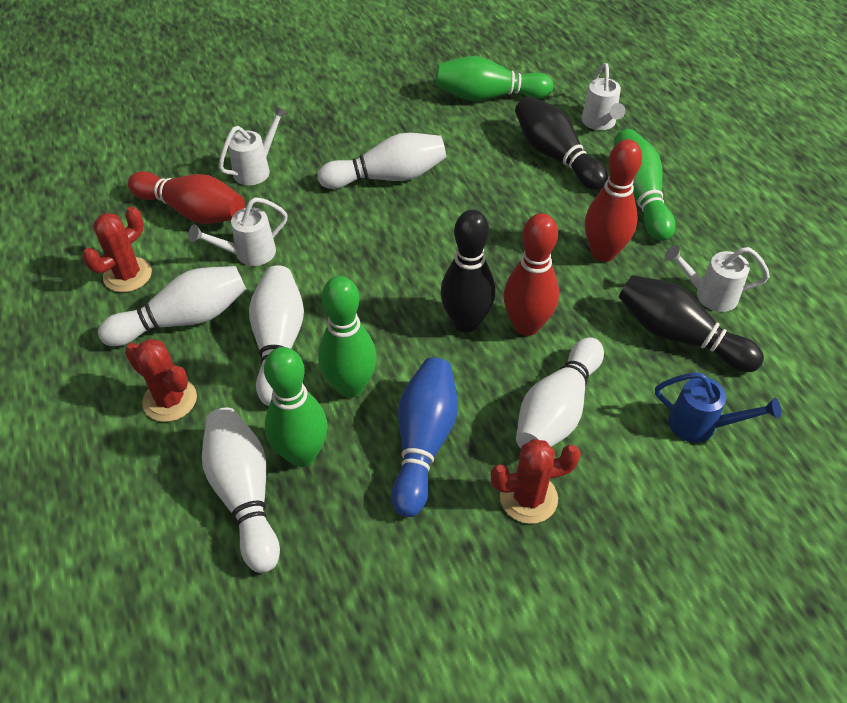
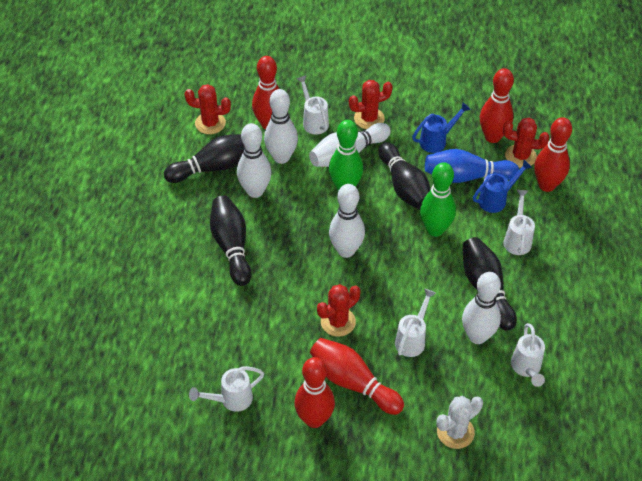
black bowling pin: 3 -> 4
blue watering can: 1 -> 2
green bowling pin: 4 -> 2
red bowling pin: 3 -> 5
red cactus: 3 -> 4
white cactus: 0 -> 1
white watering can: 4 -> 5

